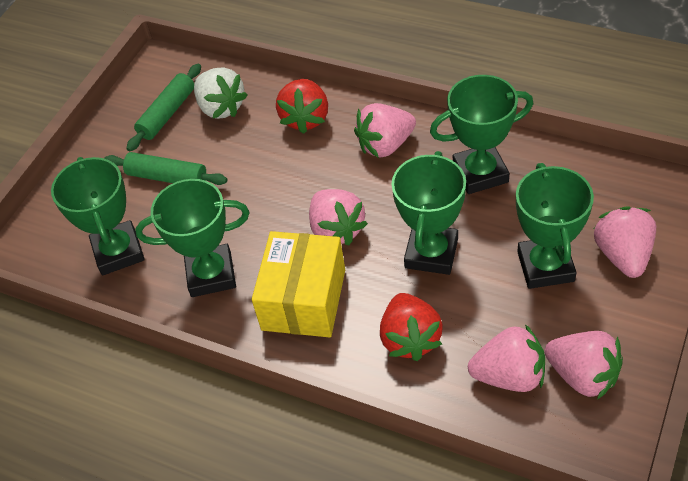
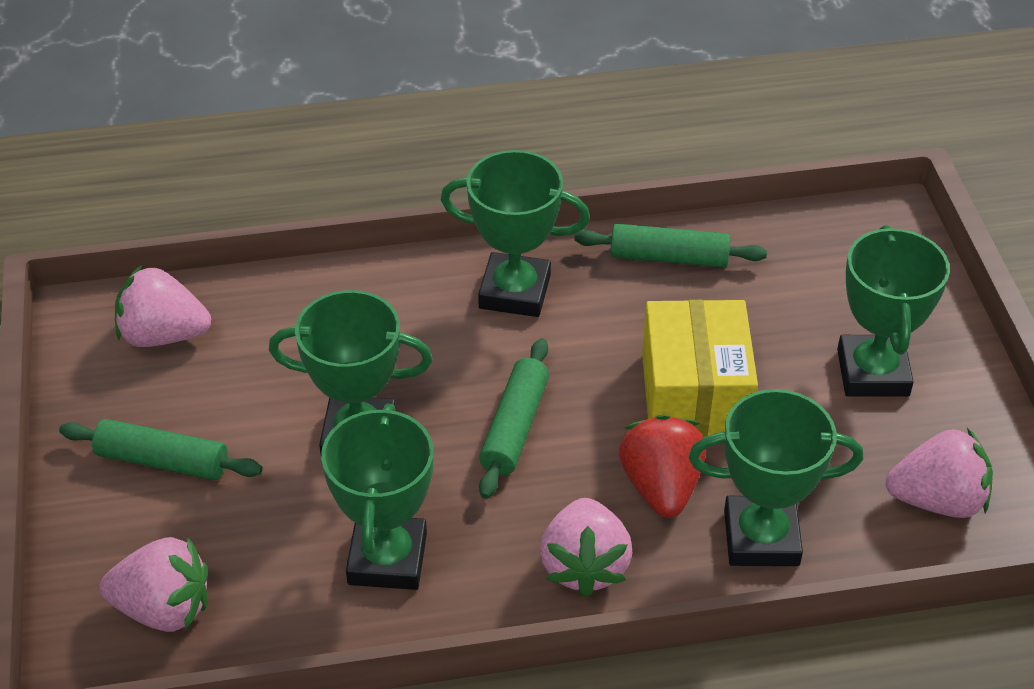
green rolling pin: 2 -> 3
pink strawberry: 5 -> 4
red strawberry: 2 -> 1
white strawberry: 1 -> 0

